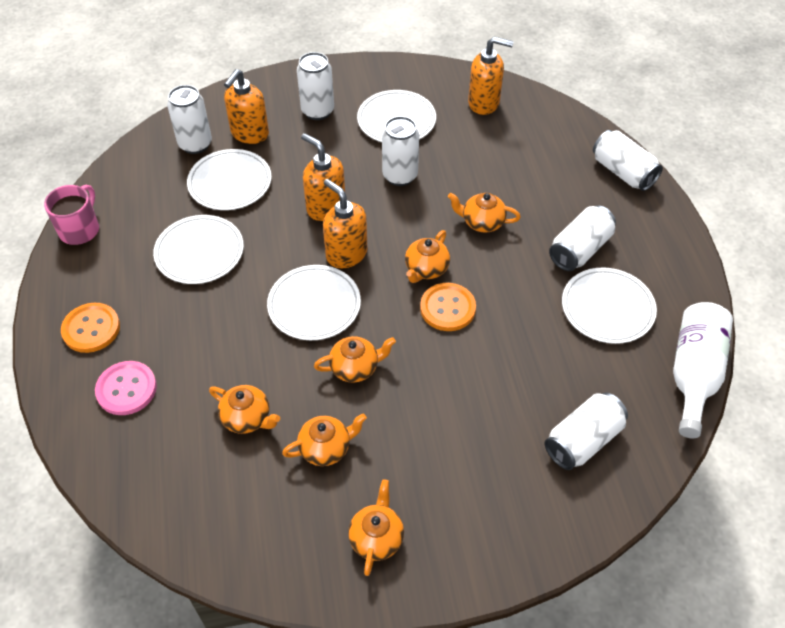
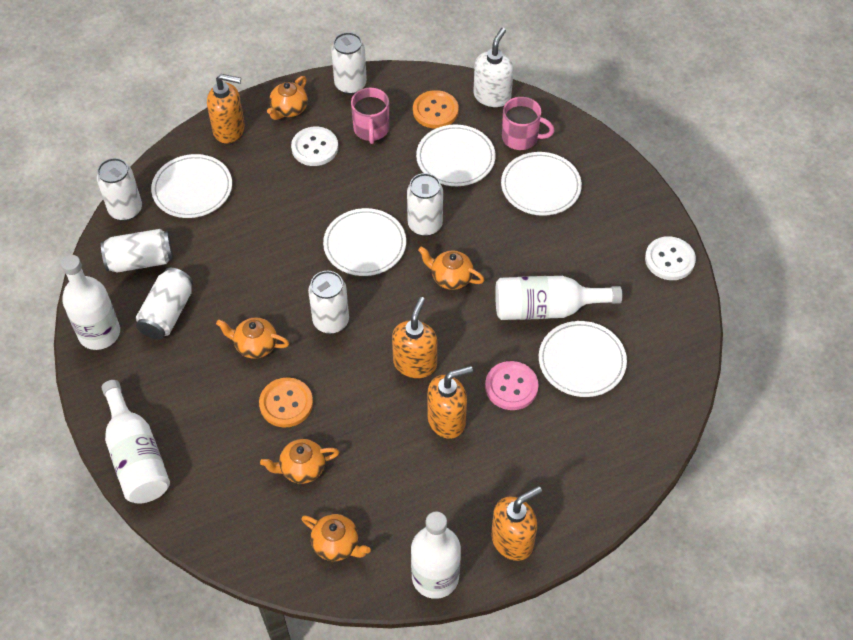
orange teapot: 6 -> 5
pink mug: 1 -> 2
white bottle: 1 -> 4
white button: 0 -> 2
white soap dispenser: 0 -> 1

